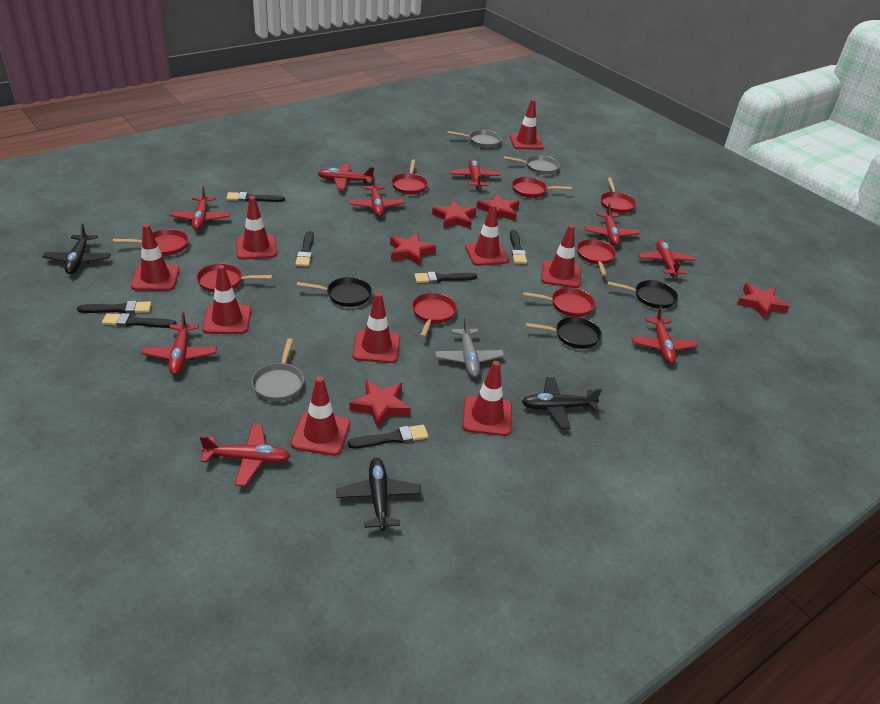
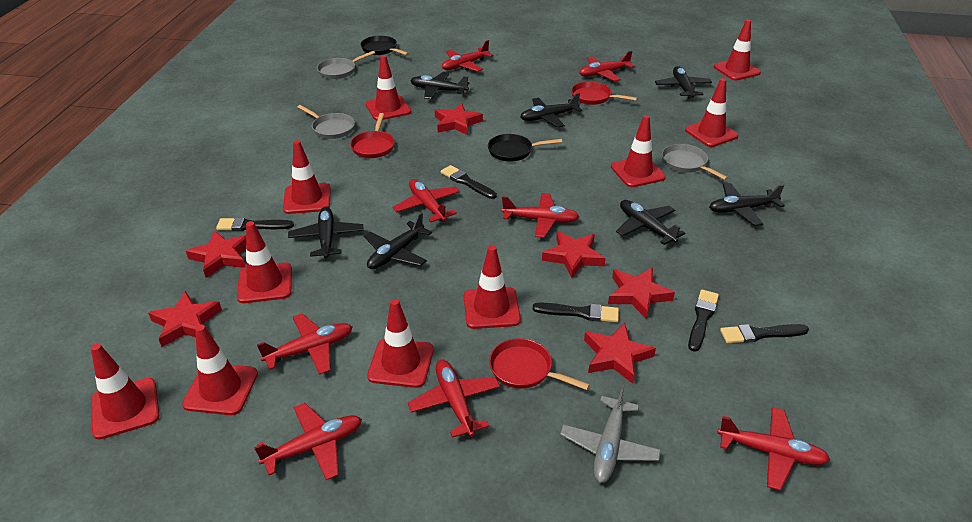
black brush: 7 -> 5
black pan: 3 -> 2
black plane: 3 -> 7
red pan: 8 -> 3
red plane: 9 -> 8
red star: 5 -> 6
red traffic cone: 9 -> 10

